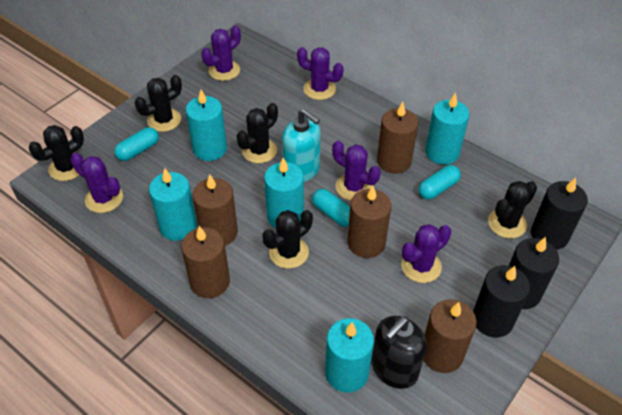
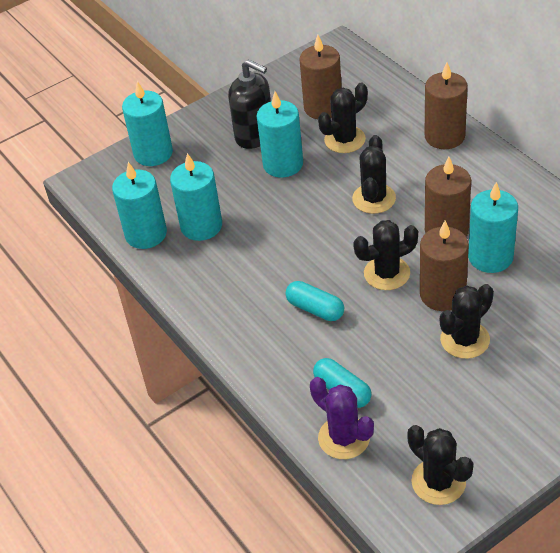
black candle: 3 -> 0
brown candle: 5 -> 4
purple cactus: 5 -> 1
turquoise capsule: 3 -> 2
turquoise soap dispenser: 1 -> 0

